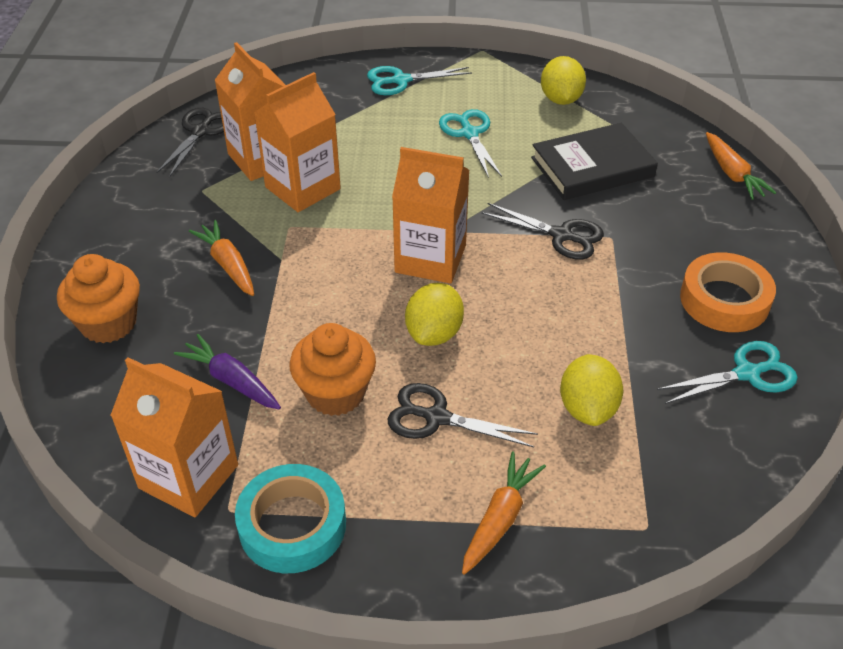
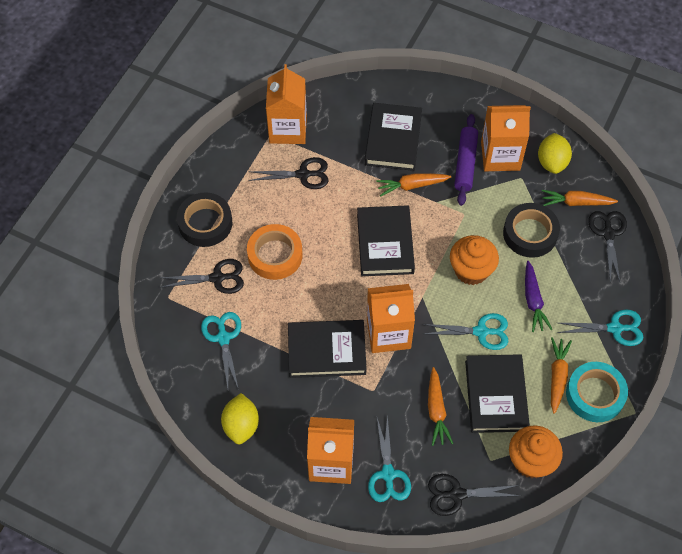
black book: 1 -> 4
black scissors: 3 -> 4
black tape: 0 -> 2
orange carrot: 3 -> 4
purple rolling pin: 0 -> 1
turquoise scissors: 3 -> 4
yellow lemon: 3 -> 2

